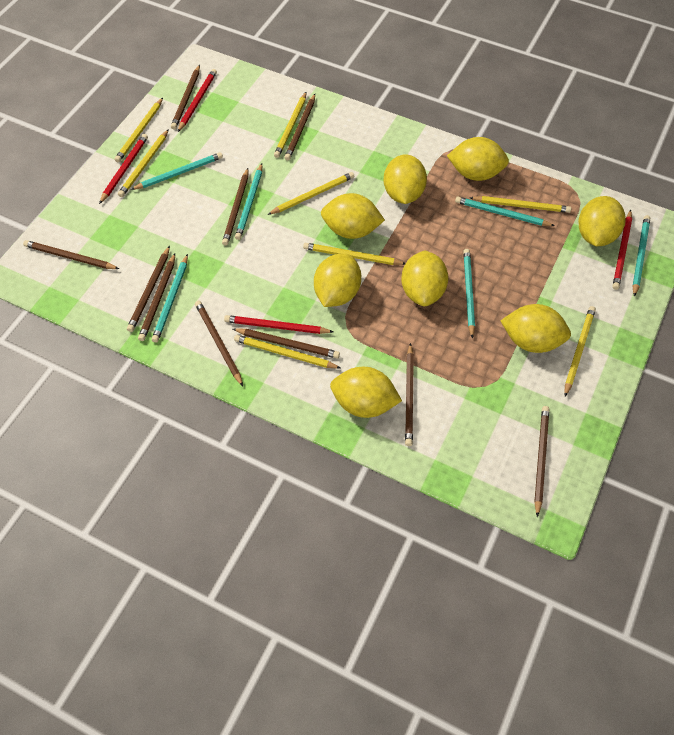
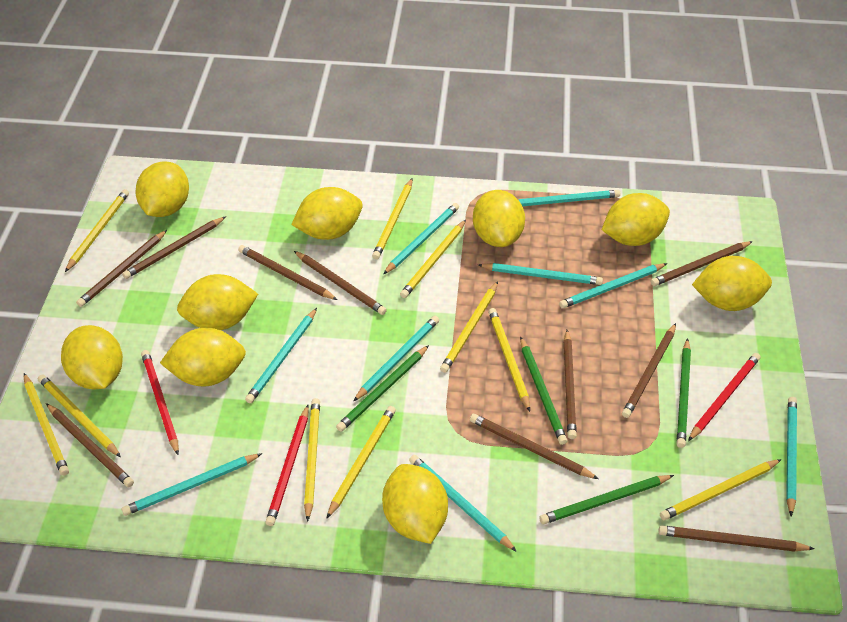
green pencil: 0 -> 4
red pencil: 4 -> 3
turquoise pencil: 6 -> 9
yellow lemon: 8 -> 9
yellow pencil: 8 -> 10

